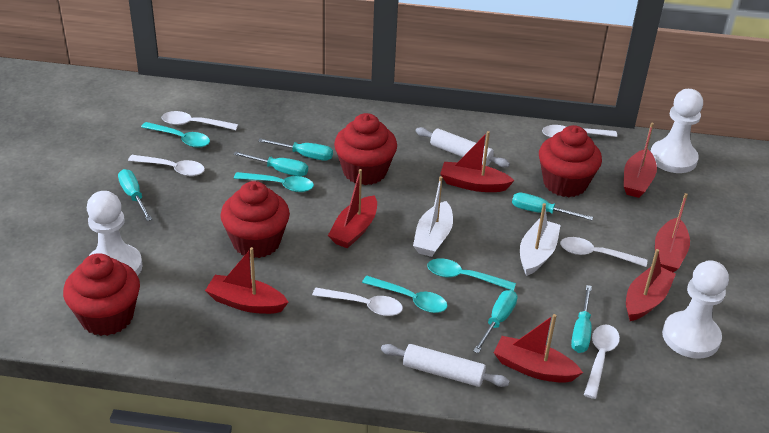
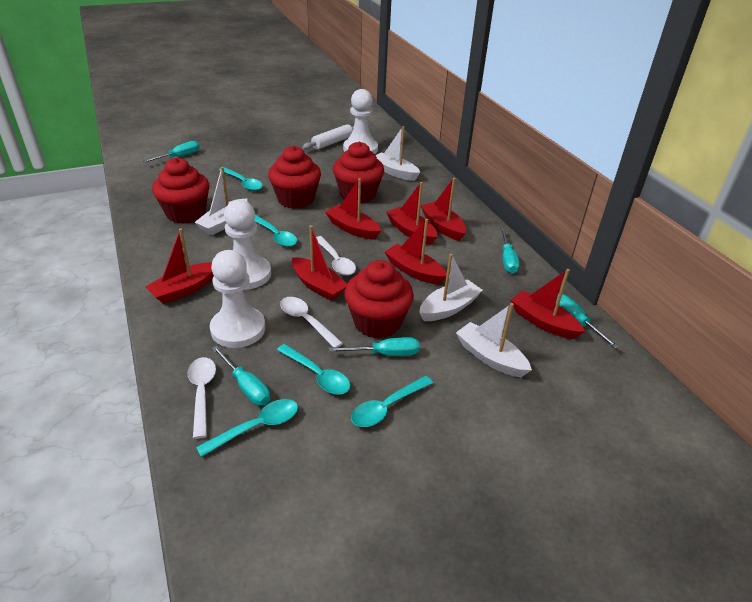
turquoise screwdriver: 6 -> 5
turquoise spoon: 4 -> 5
white boat: 2 -> 4
white rolling pin: 2 -> 1
white spoon: 6 -> 3

